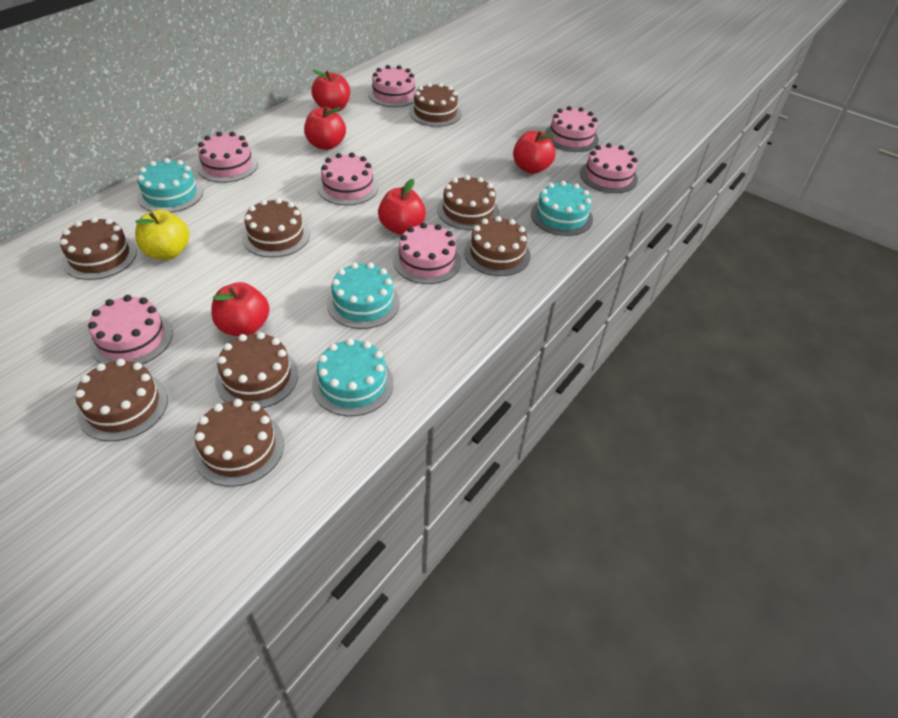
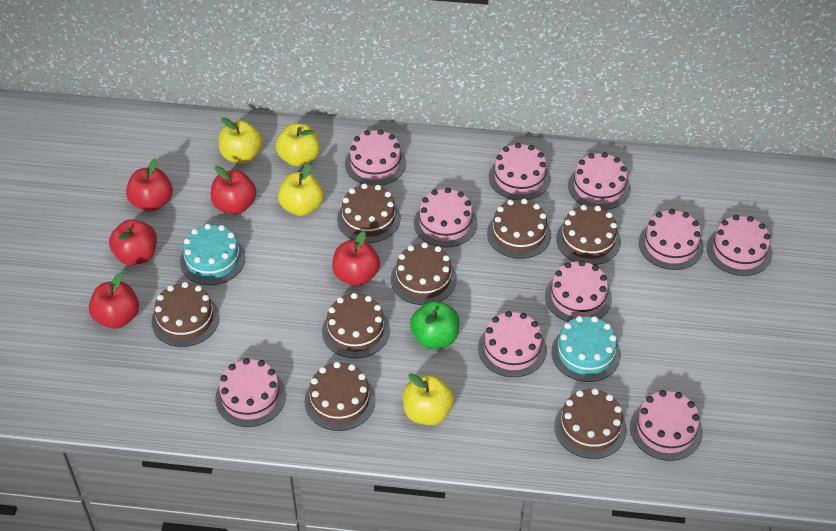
green apple: 0 -> 1
pink cake: 7 -> 10
turquoise cake: 4 -> 2
yellow apple: 1 -> 4

